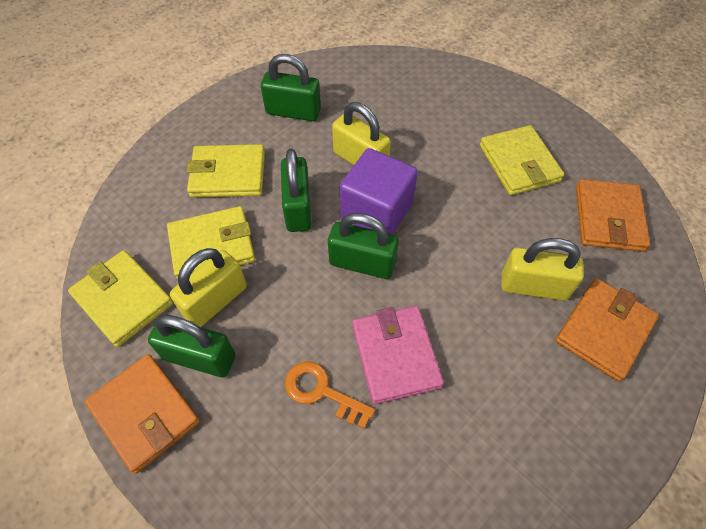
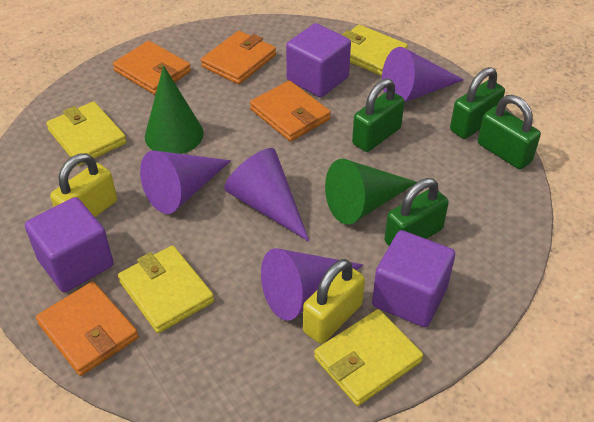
green cone: 0 -> 2
orange key: 1 -> 0
orange wallet: 3 -> 4
pink wallet: 1 -> 0
purple cone: 0 -> 4
purple cube: 1 -> 3
yellow padlock: 3 -> 2

